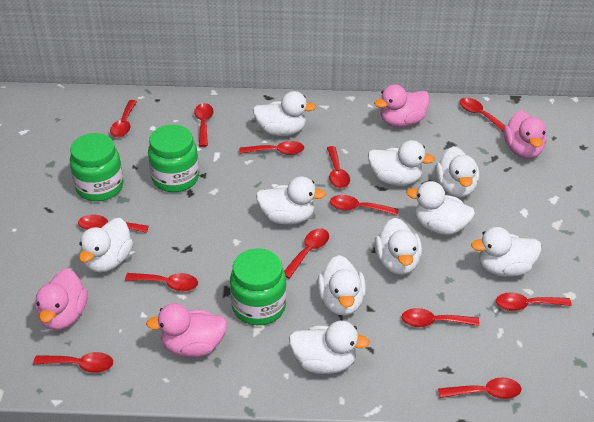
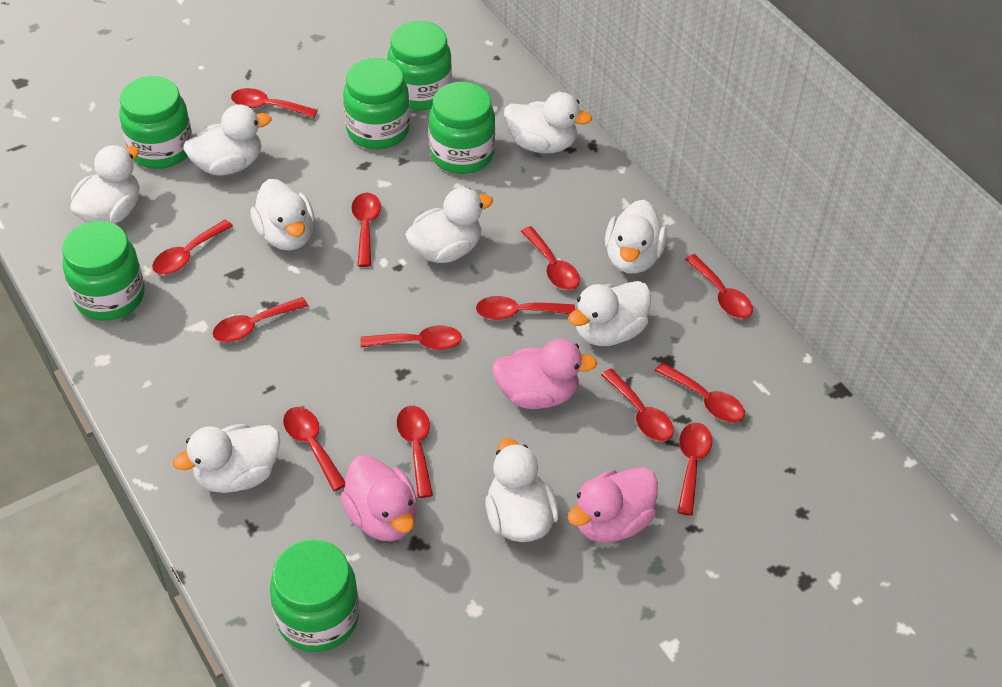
green jar: 3 -> 6
pink duck: 4 -> 3
white duck: 10 -> 9

